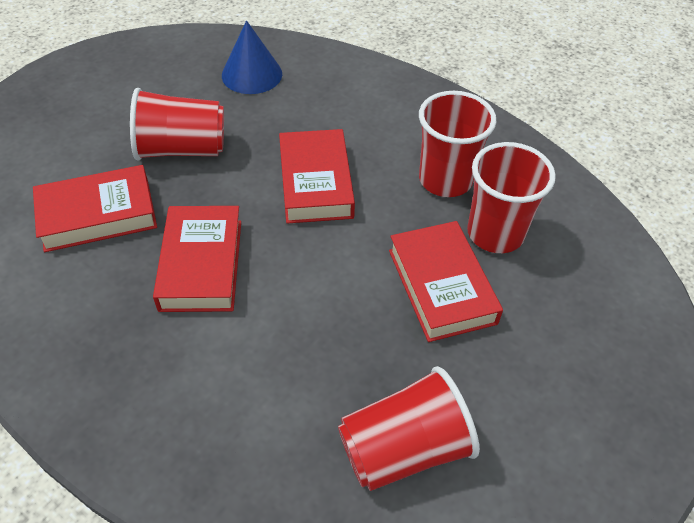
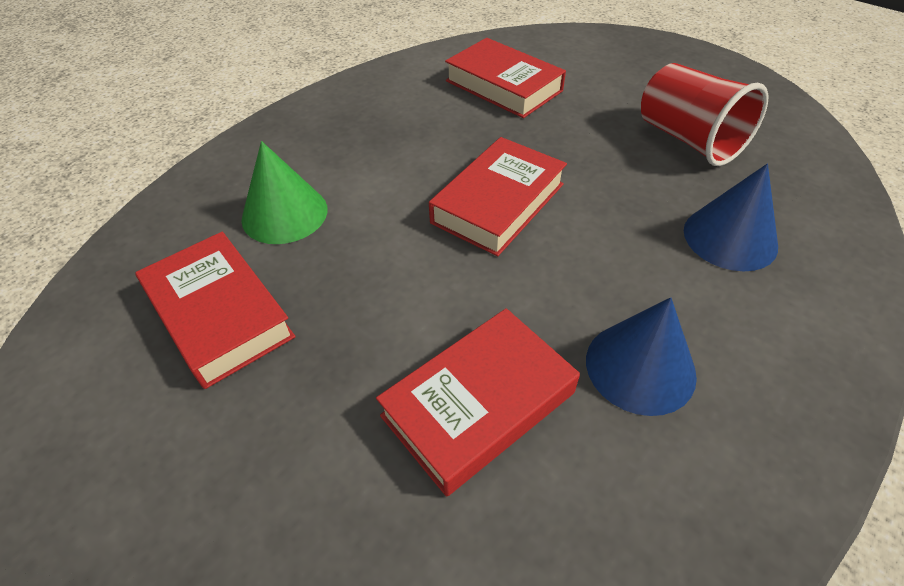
blue cone: 1 -> 2
green cone: 0 -> 1
red cup: 4 -> 1

